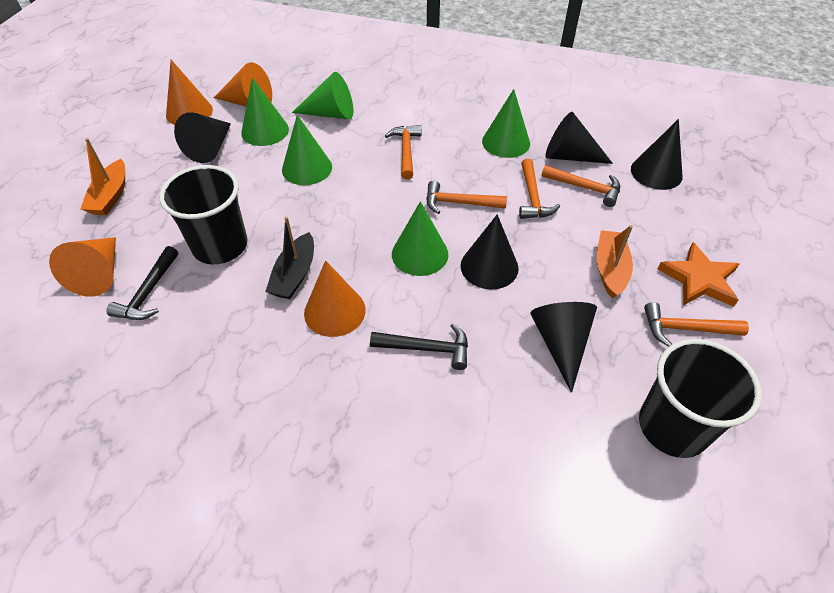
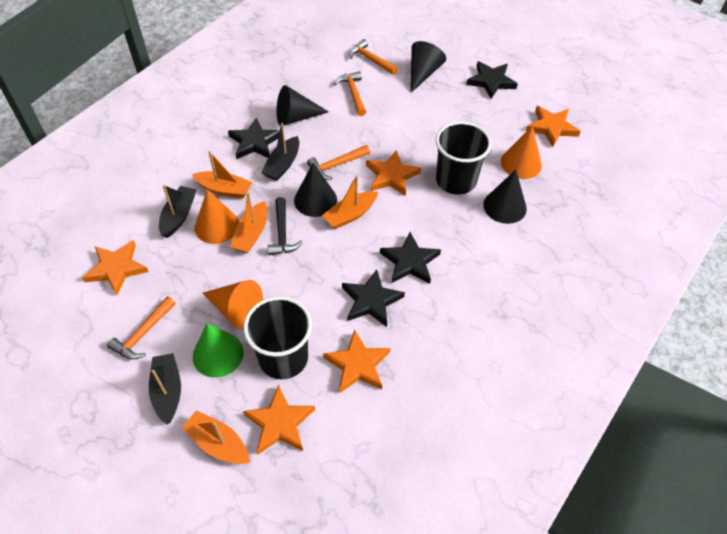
black boat: 1 -> 3
black cone: 5 -> 4
black hammer: 2 -> 1
black star: 0 -> 4
green cone: 5 -> 1
orange boat: 2 -> 4
orange cone: 4 -> 3
orange hammer: 5 -> 4
orange star: 1 -> 5

